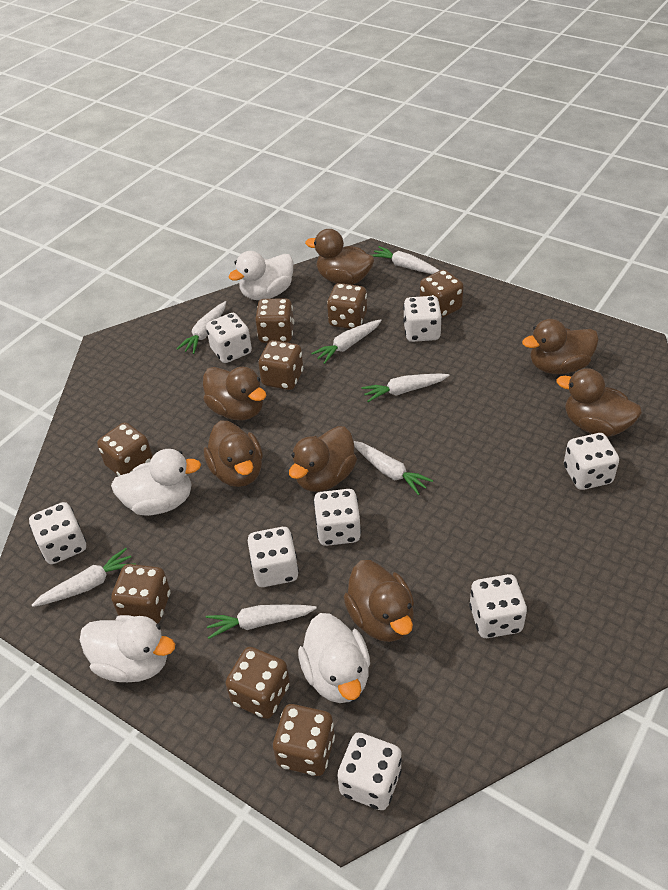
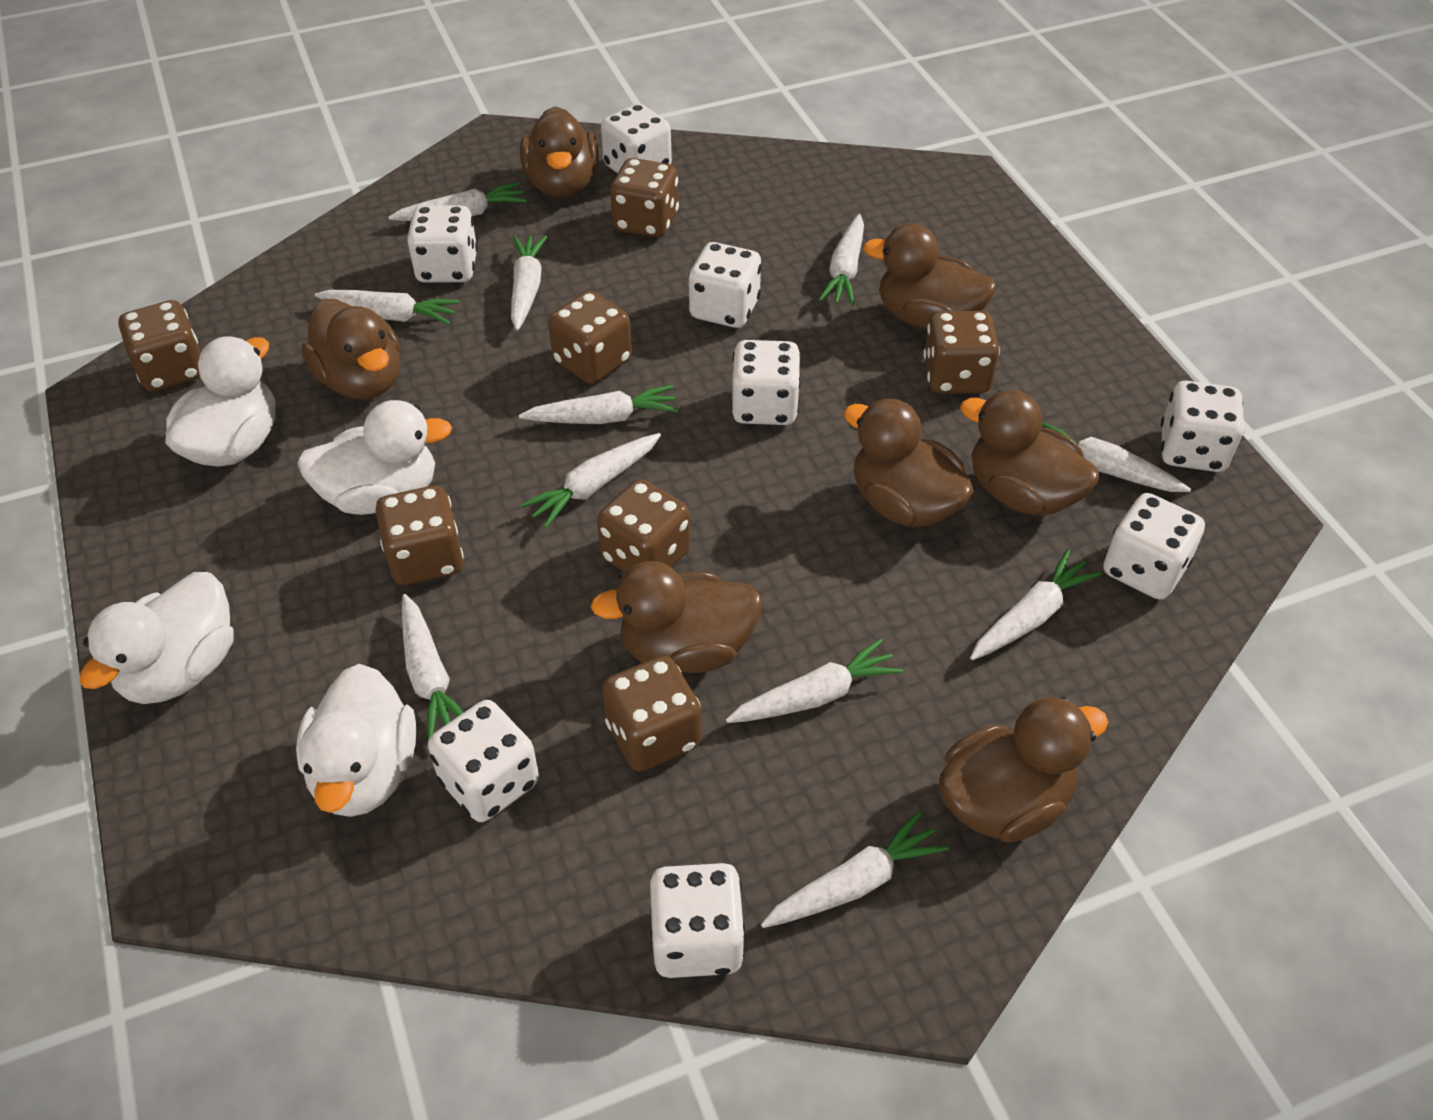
brown dice: 8 -> 7
white carrot: 7 -> 11

